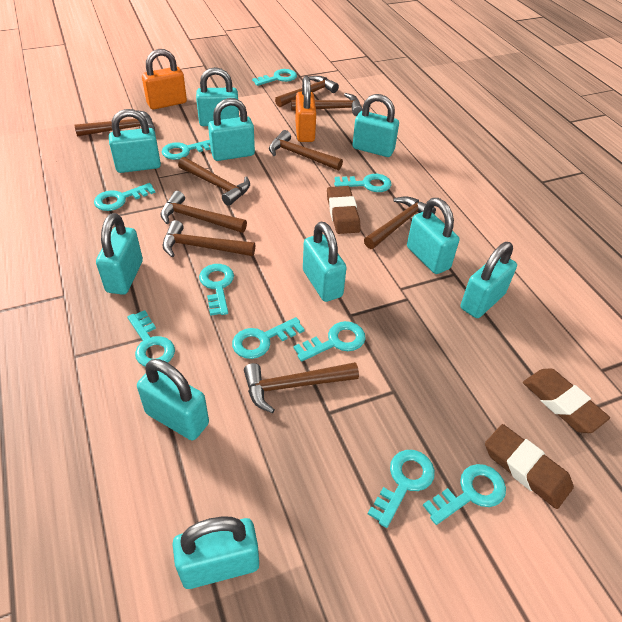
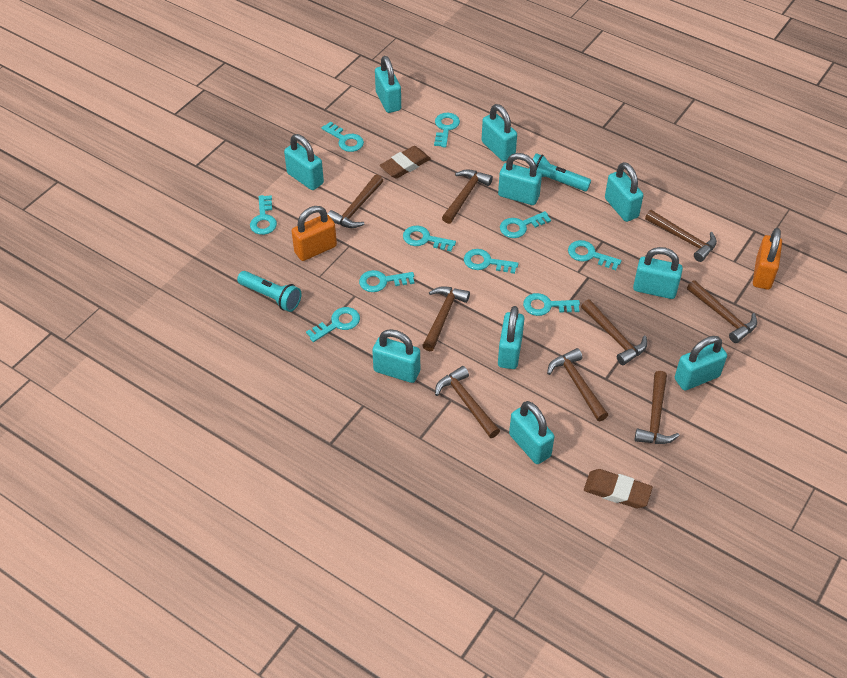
brown eraser: 3 -> 2
turquoise flashlight: 0 -> 2

